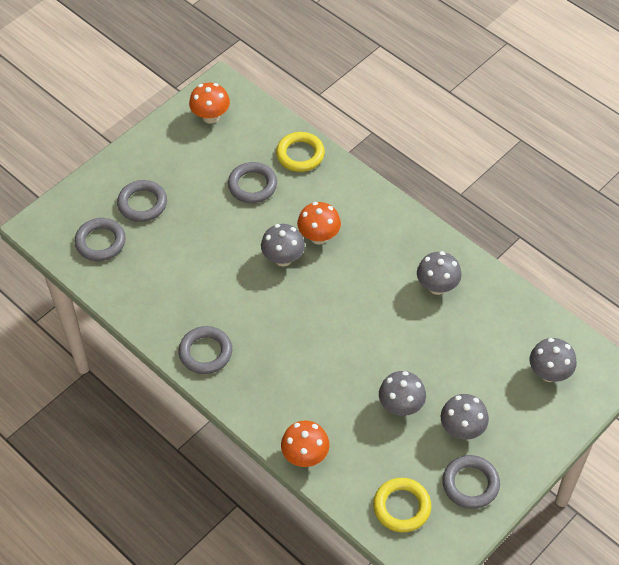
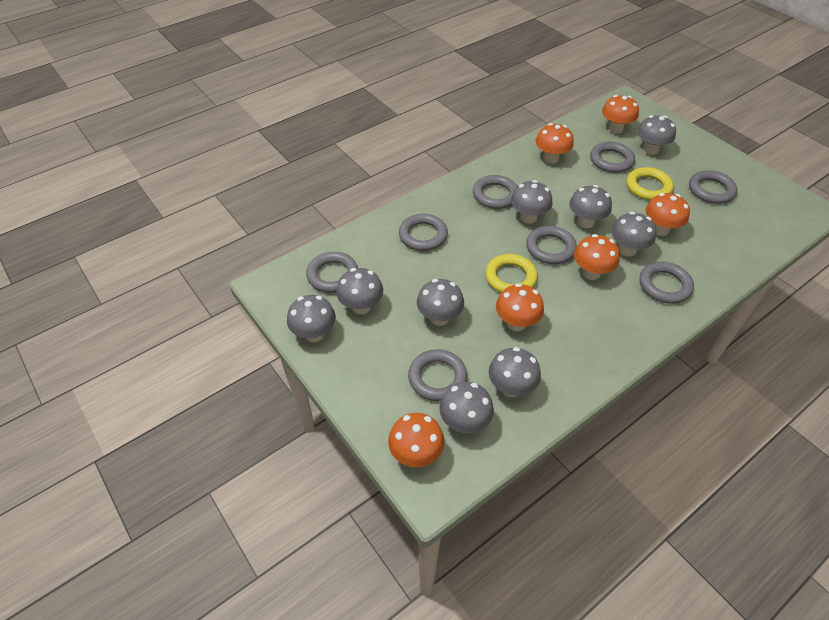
grey mushroom: 5 -> 9
grey ring: 5 -> 8
orange mushroom: 3 -> 6

